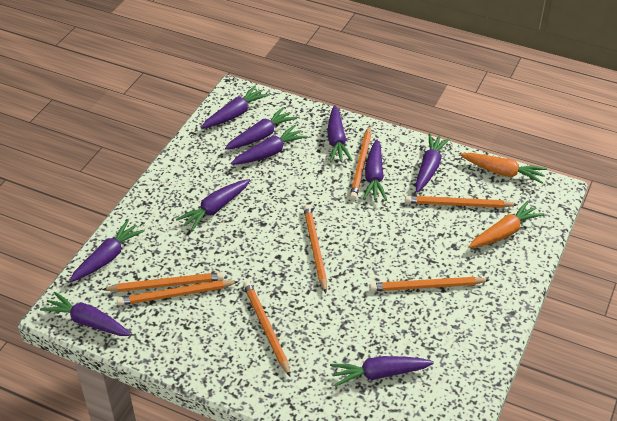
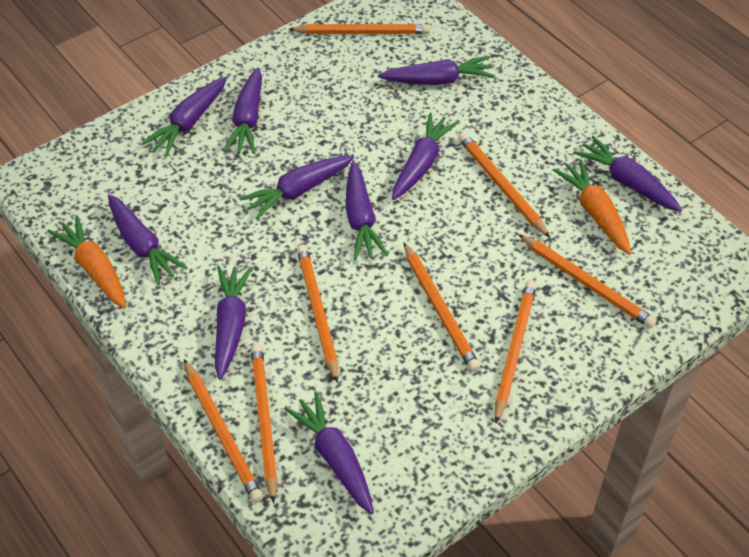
orange pencil: 7 -> 8

